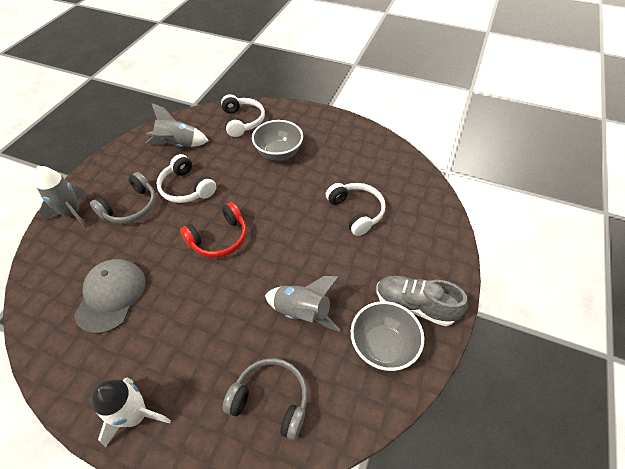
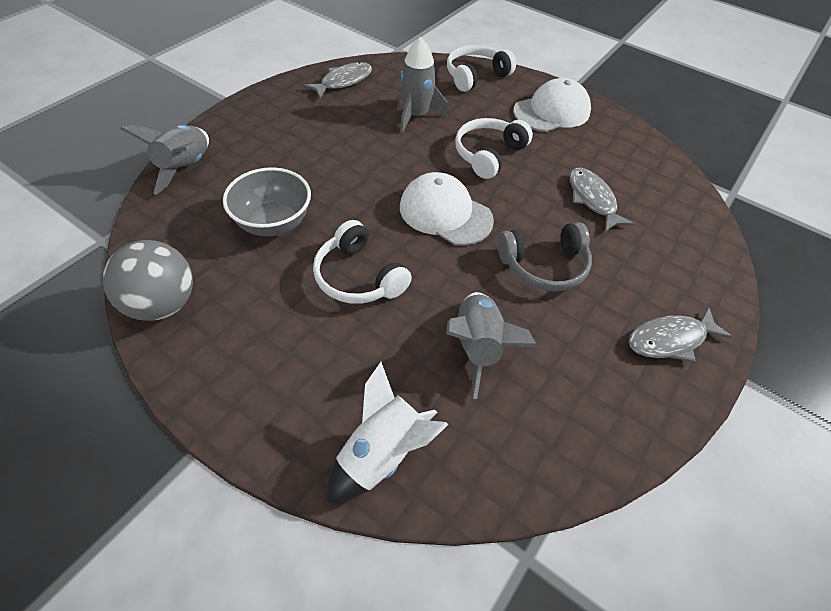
grey ball: 0 -> 1
grey bowl: 2 -> 1
grey cap: 1 -> 0
grey fish: 0 -> 3
grey headphones: 2 -> 1
grey shoe: 1 -> 0
red headphones: 1 -> 0
white cap: 0 -> 2

